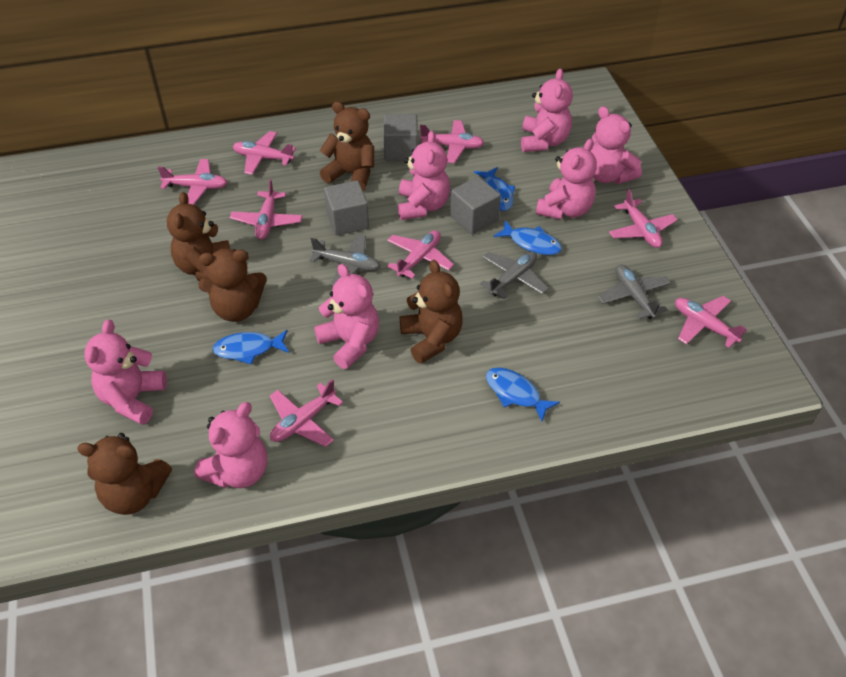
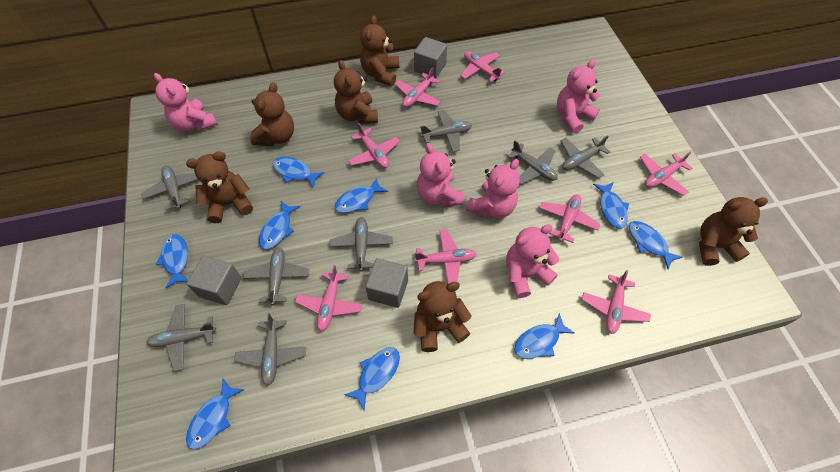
blue fish: 4 -> 9
brown teddy bear: 5 -> 6
grey plane: 3 -> 8
pink teddy bear: 7 -> 5

